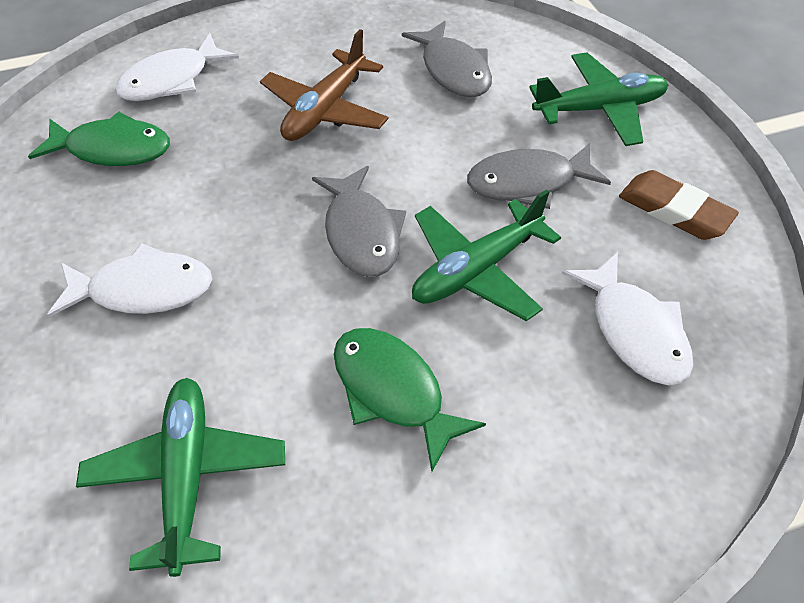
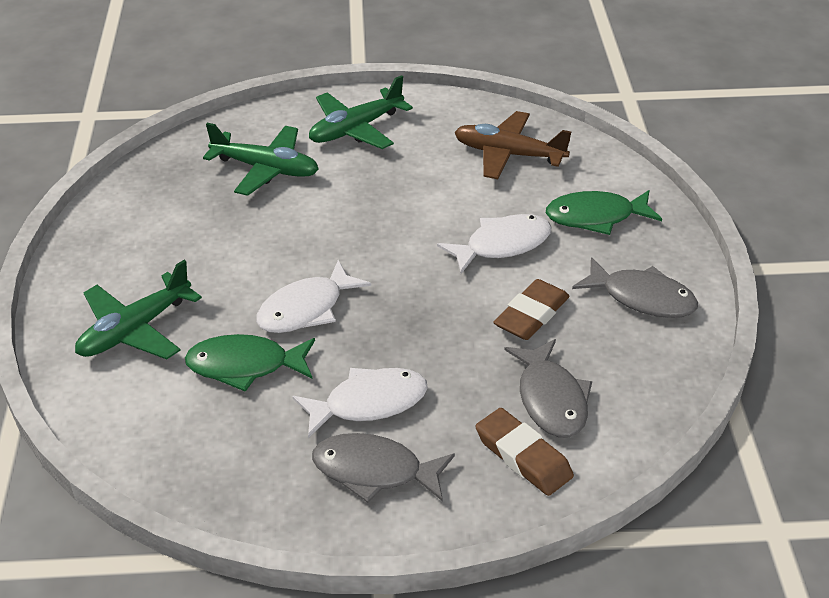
brown eraser: 1 -> 2

